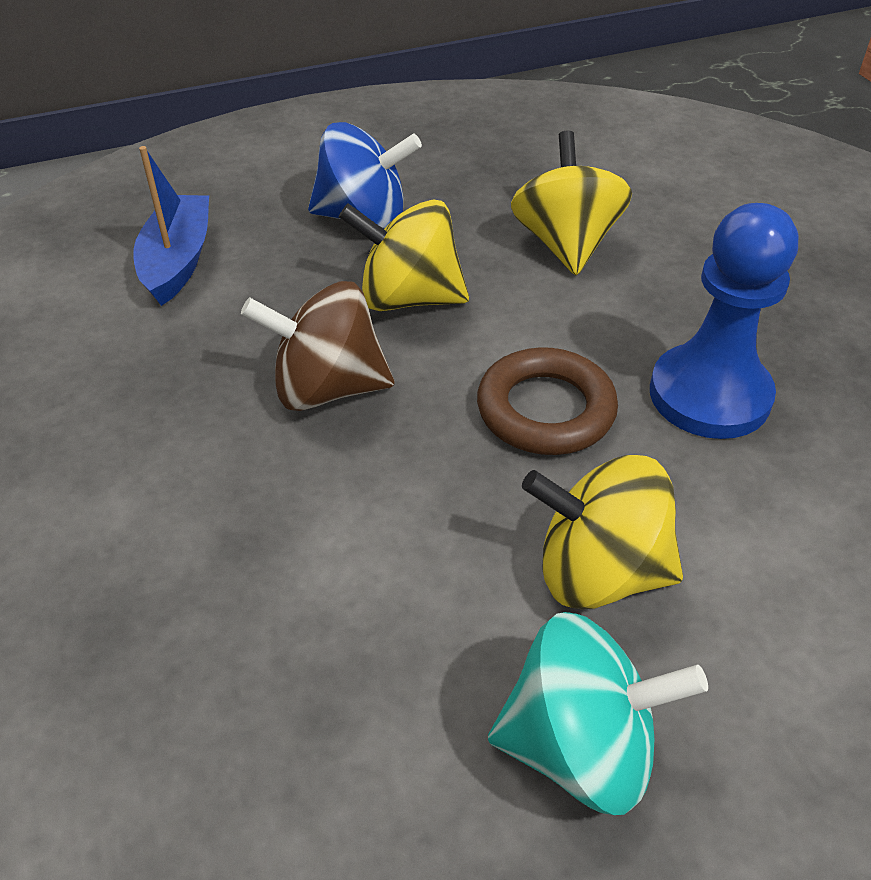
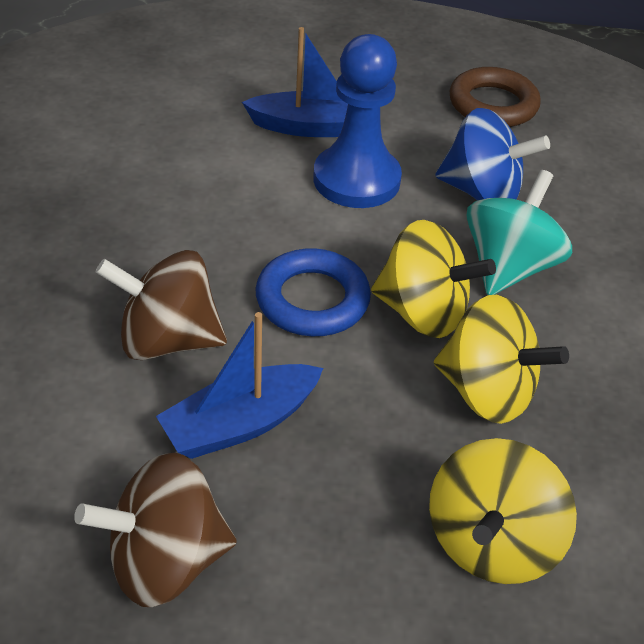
blue boat: 1 -> 2
blue ring: 0 -> 1
brown spinning top: 1 -> 2

